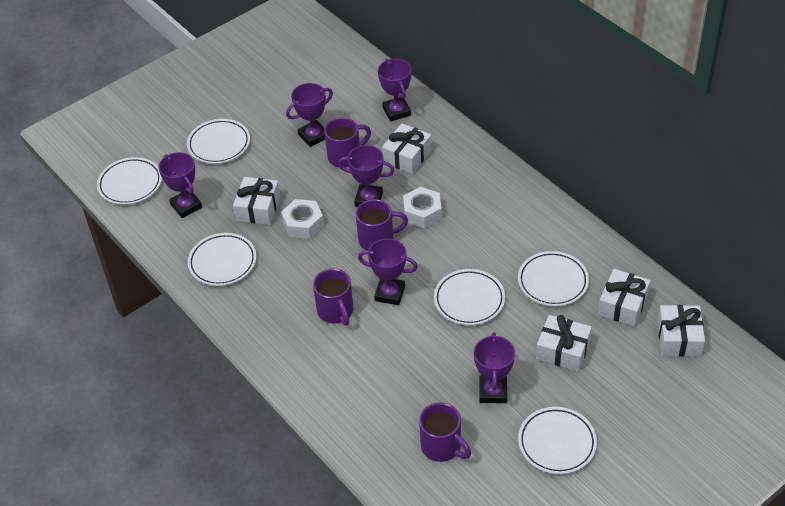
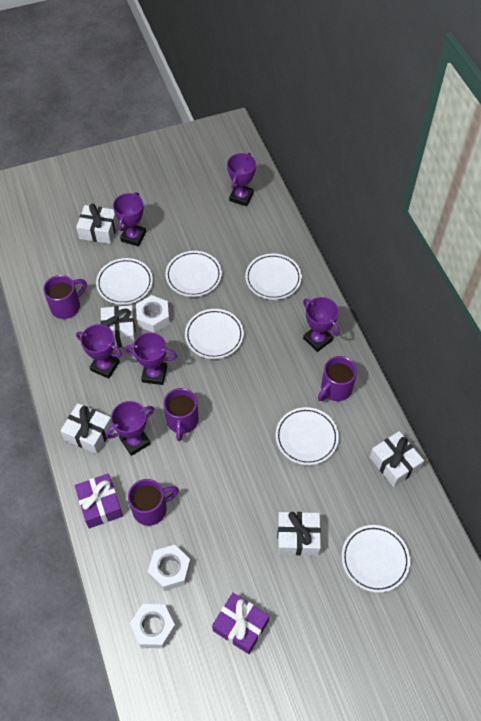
purple gift: 0 -> 2
white nut: 2 -> 3

